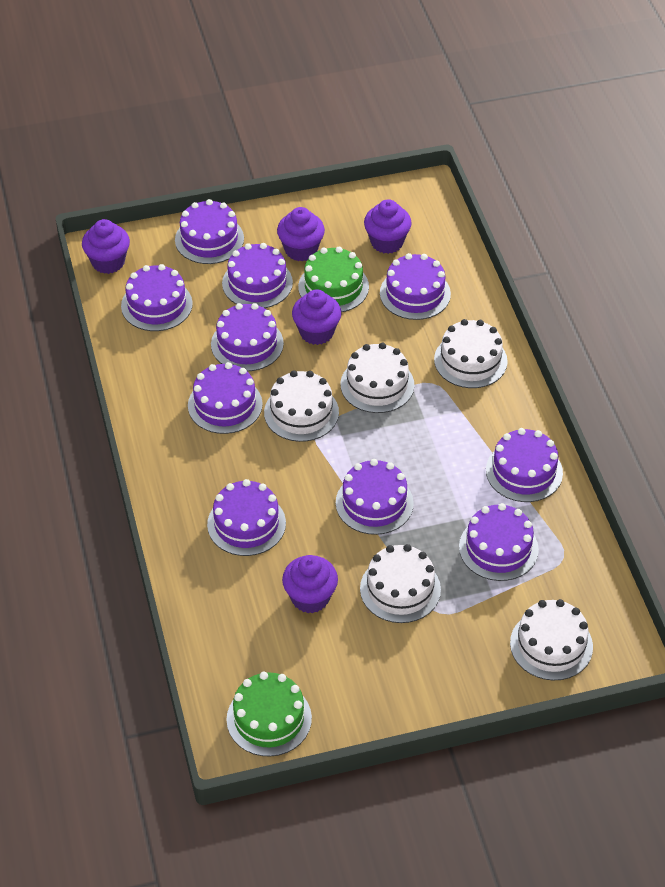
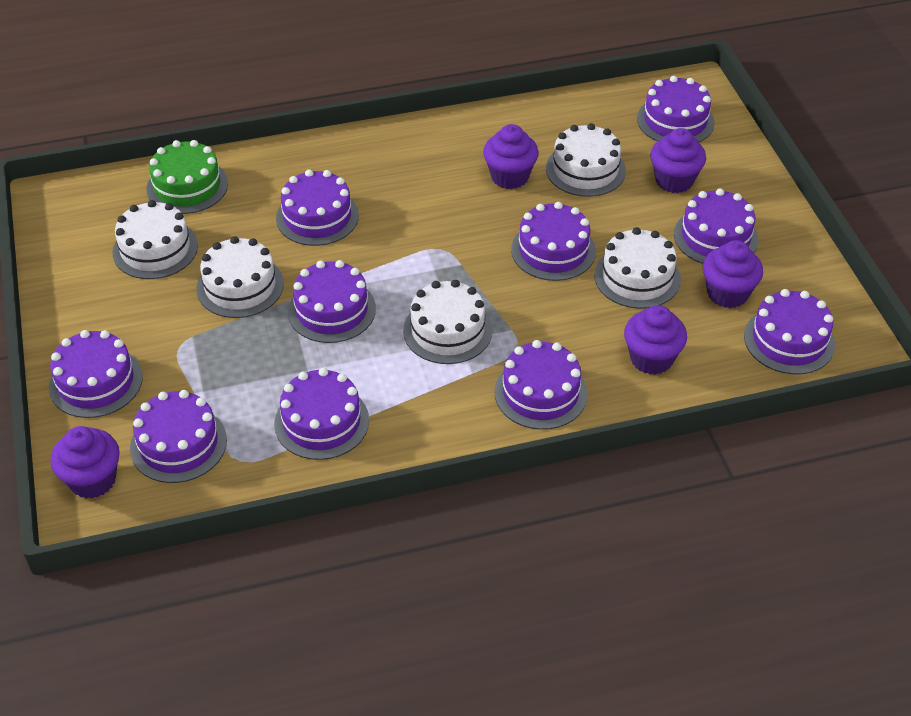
green cake: 2 -> 1

